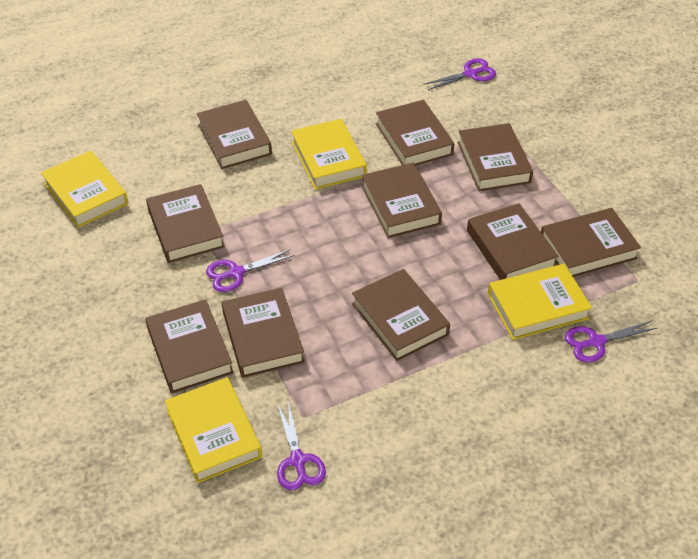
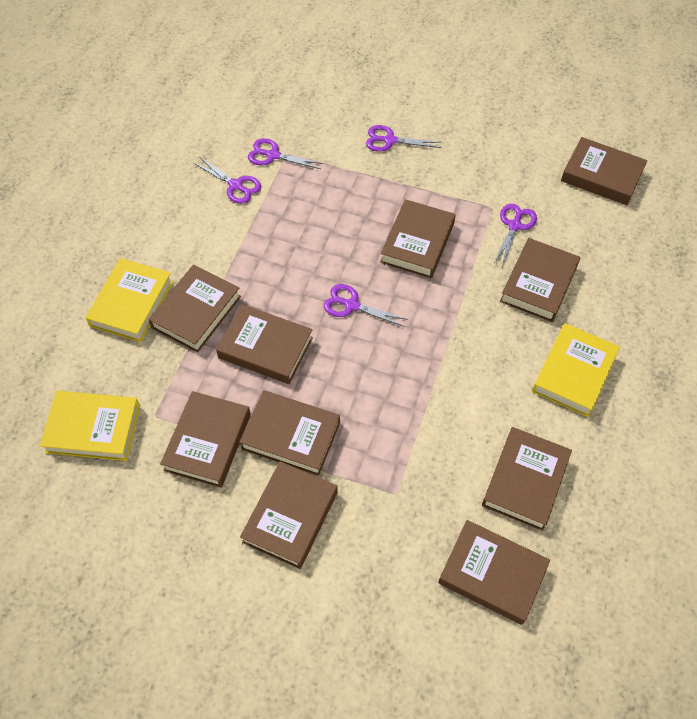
purple scissors: 4 -> 5
yellow book: 4 -> 3

